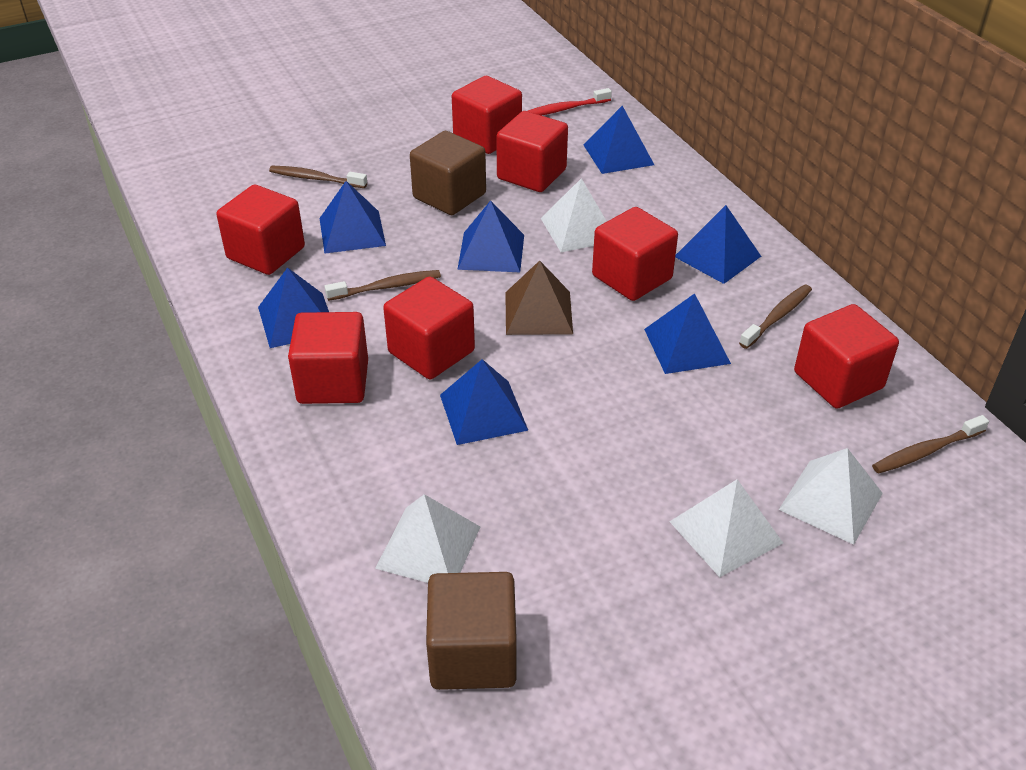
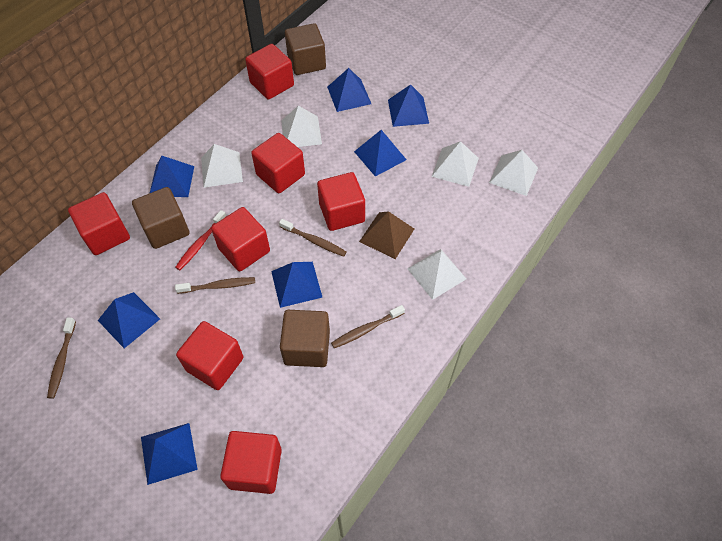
brown cube: 2 -> 3
white pyramid: 4 -> 5

